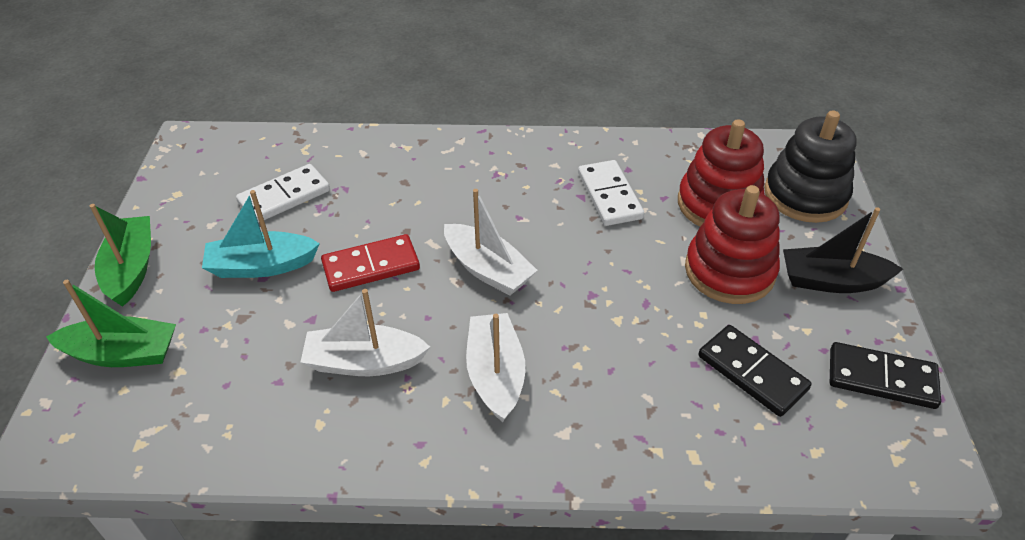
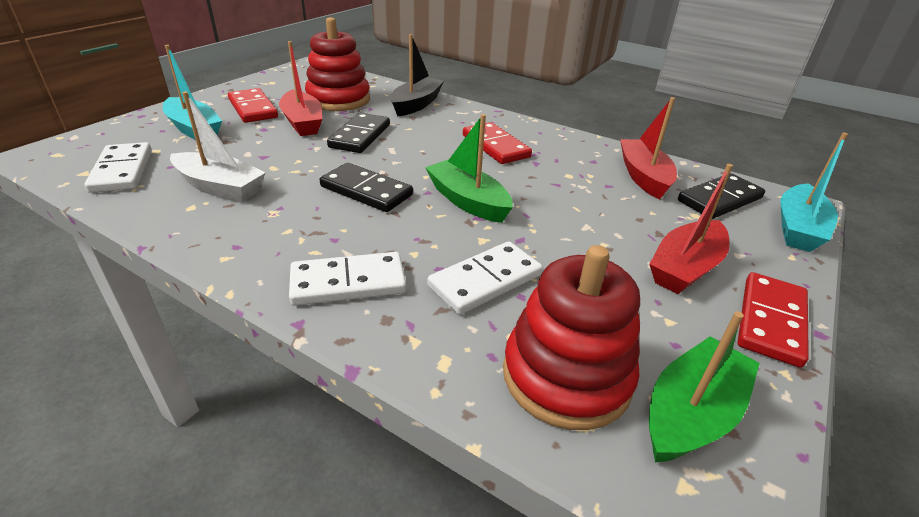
black domino: 2 -> 3
black stacking toy: 1 -> 0
red boat: 0 -> 3
red domino: 1 -> 3
turquoise boat: 1 -> 2
white boat: 3 -> 1
white domino: 2 -> 3

